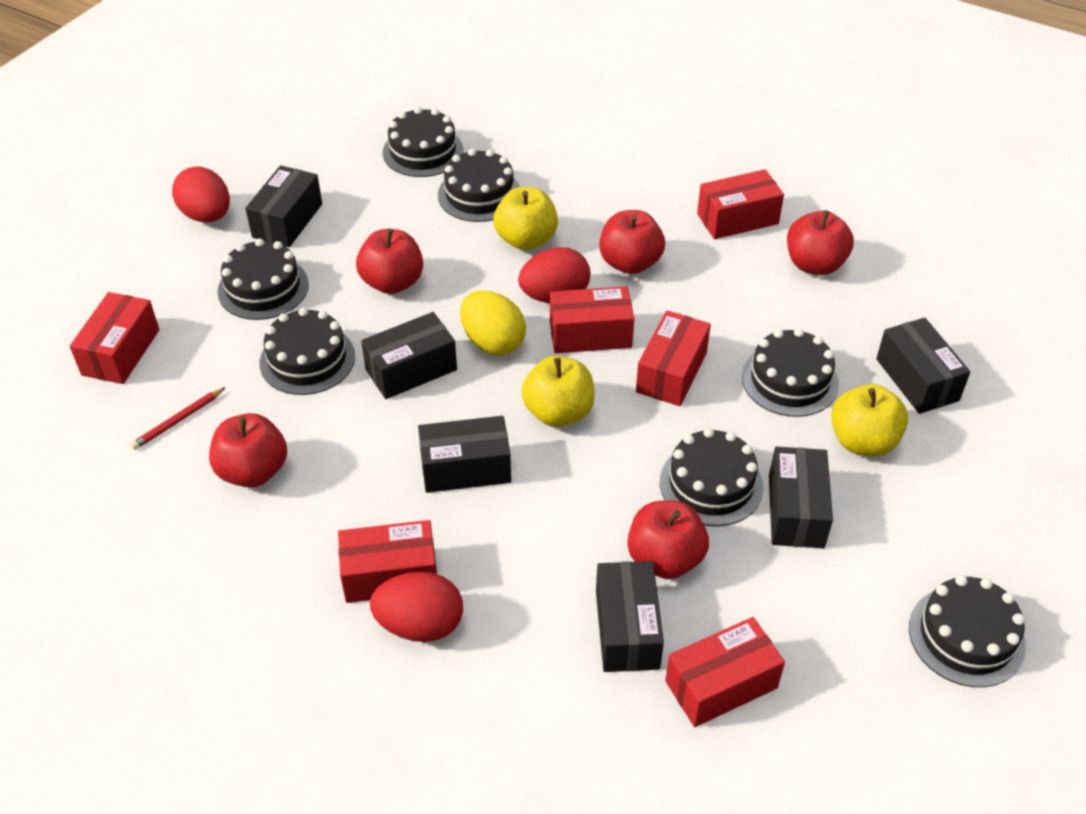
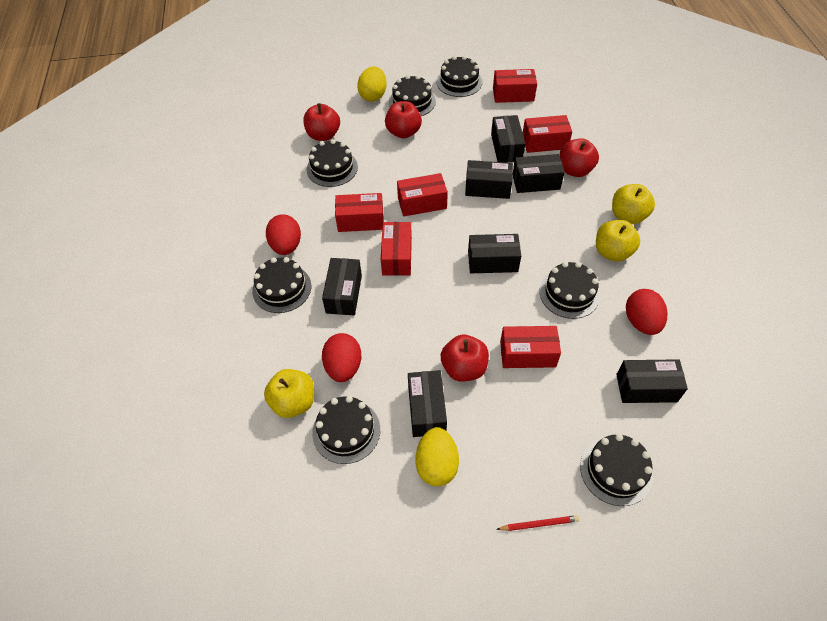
black box: 6 -> 7
red apple: 5 -> 4
yellow egg: 1 -> 2

